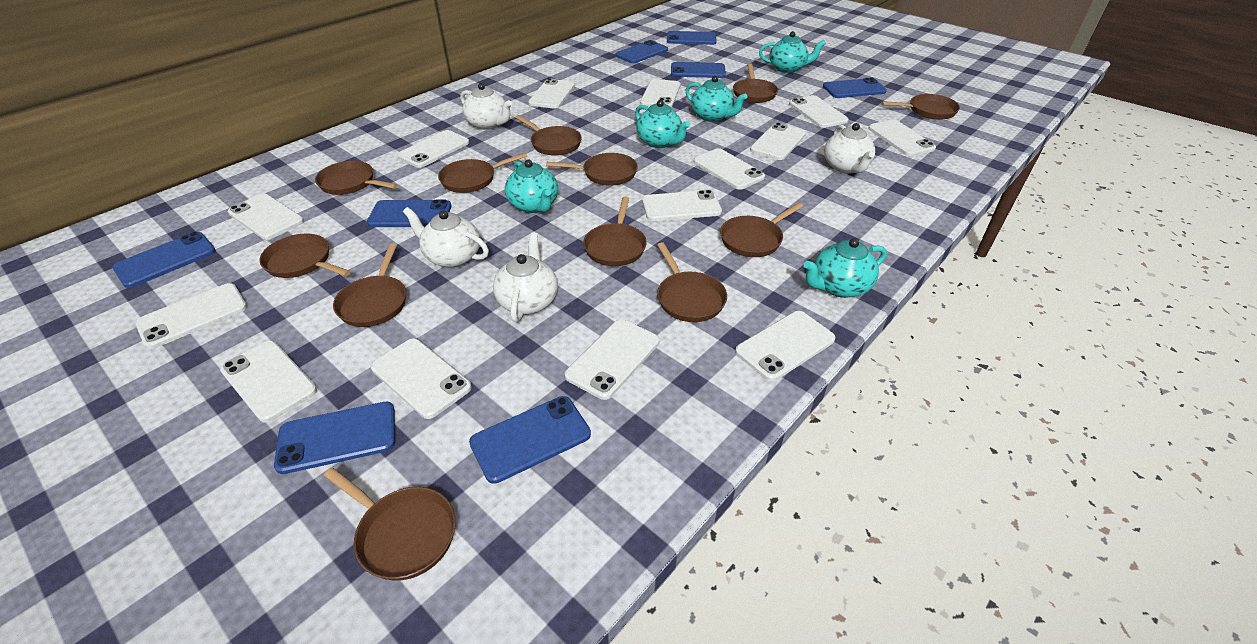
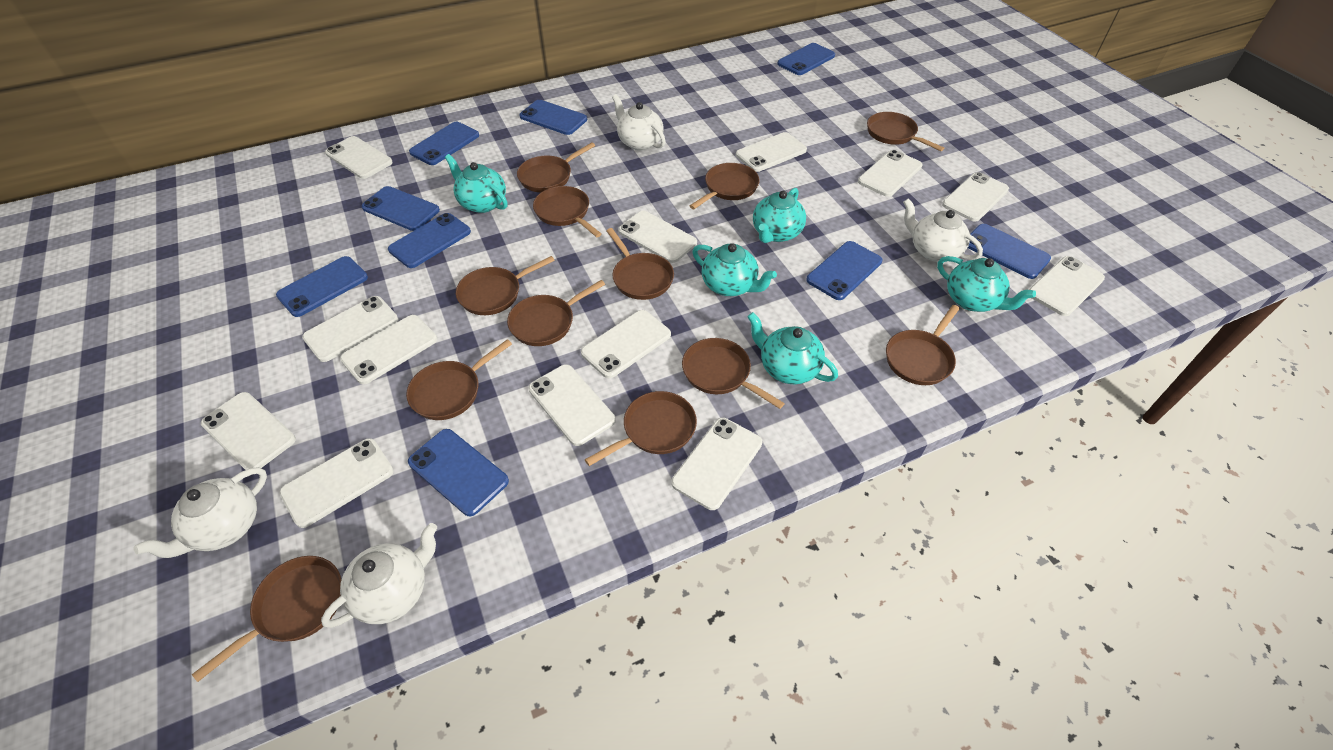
blue phone: 8 -> 9
white phone: 14 -> 13

